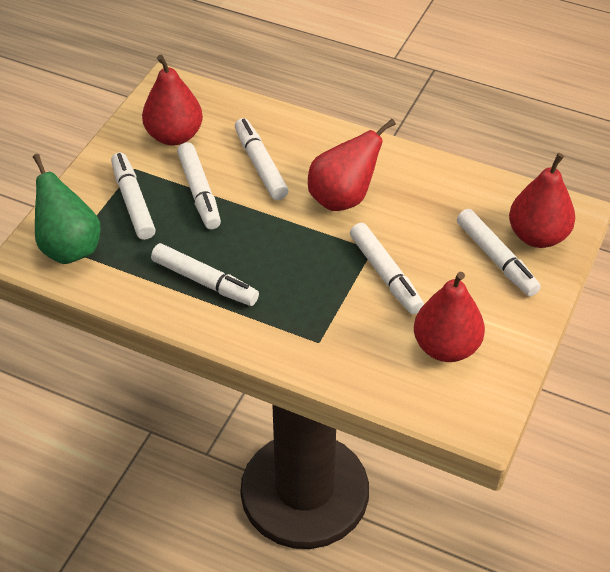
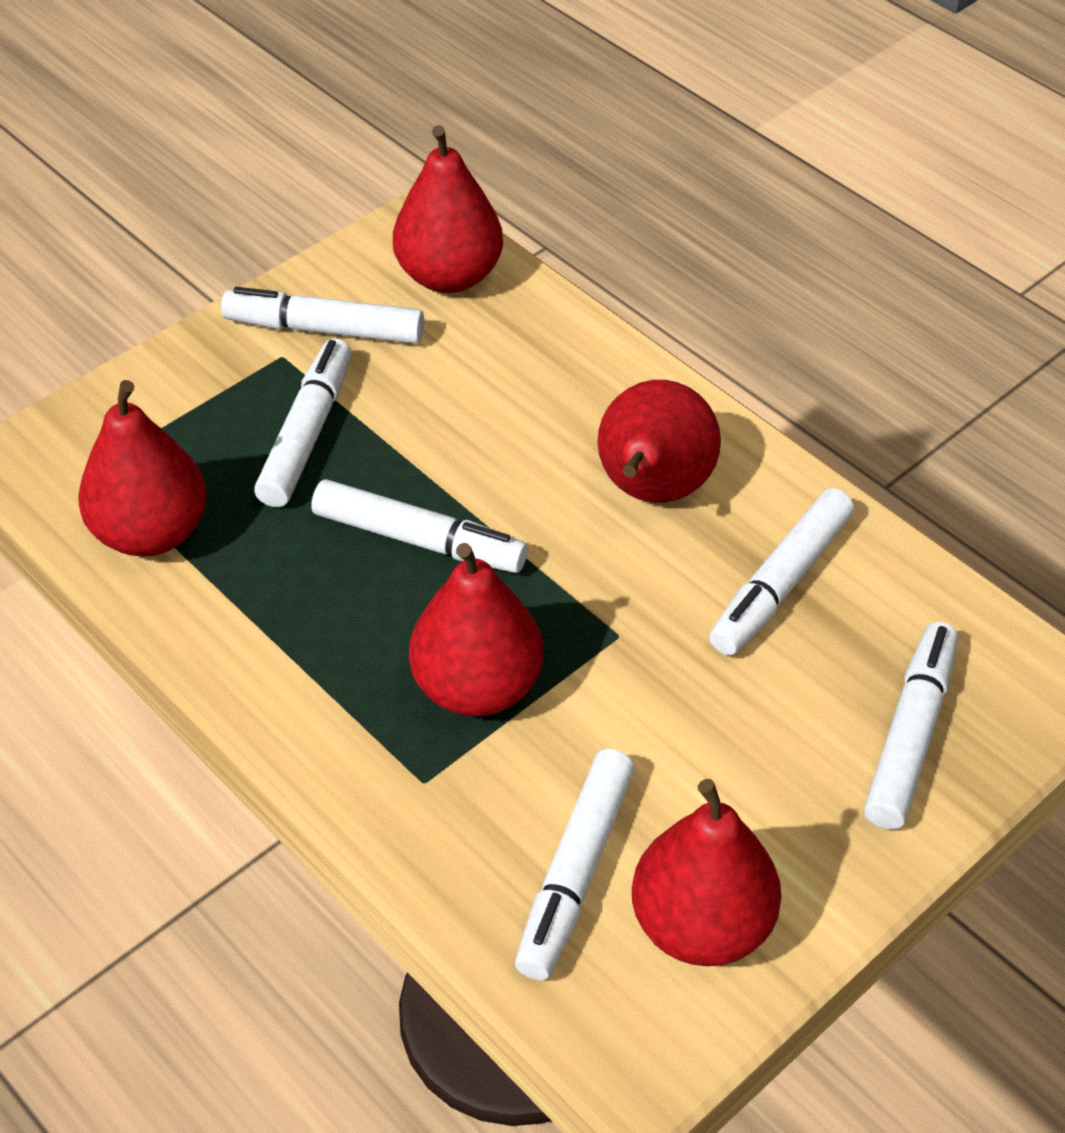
green pear: 1 -> 0
red pear: 4 -> 5

